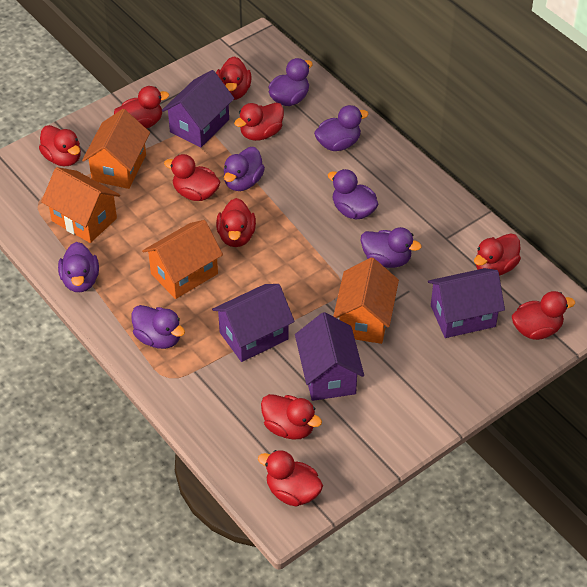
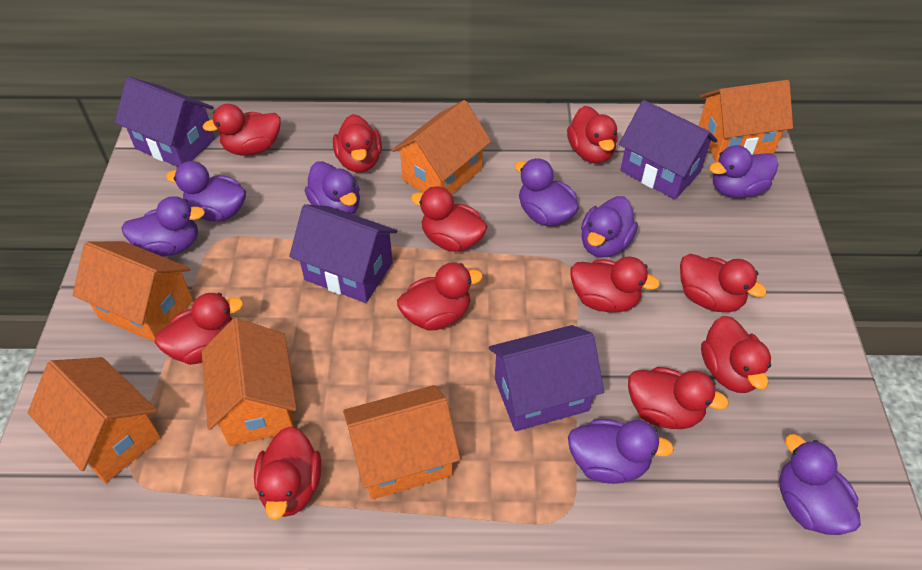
orange house: 4 -> 6
purple duck: 7 -> 8
red duck: 10 -> 11

